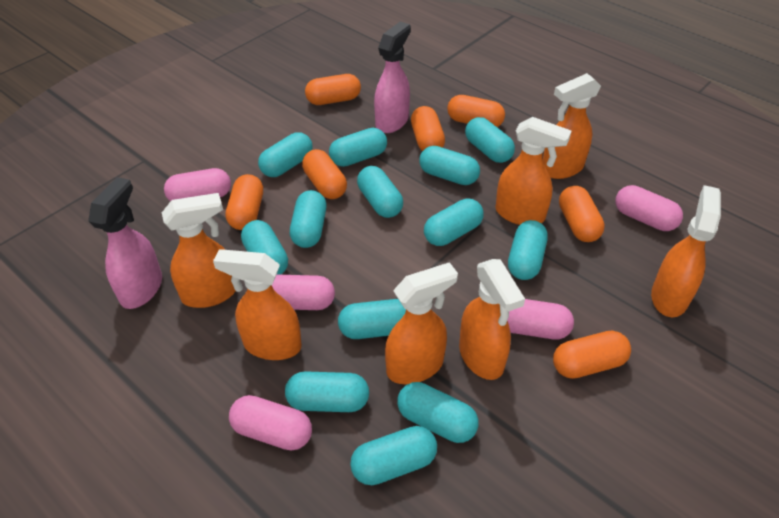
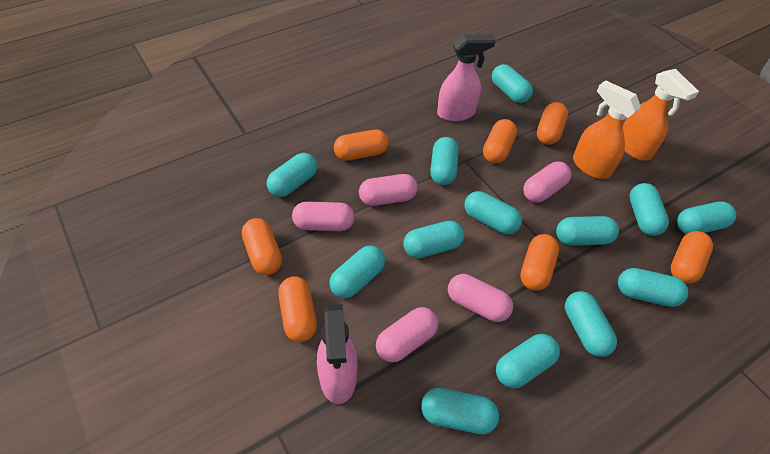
orange spray bottle: 7 -> 2

